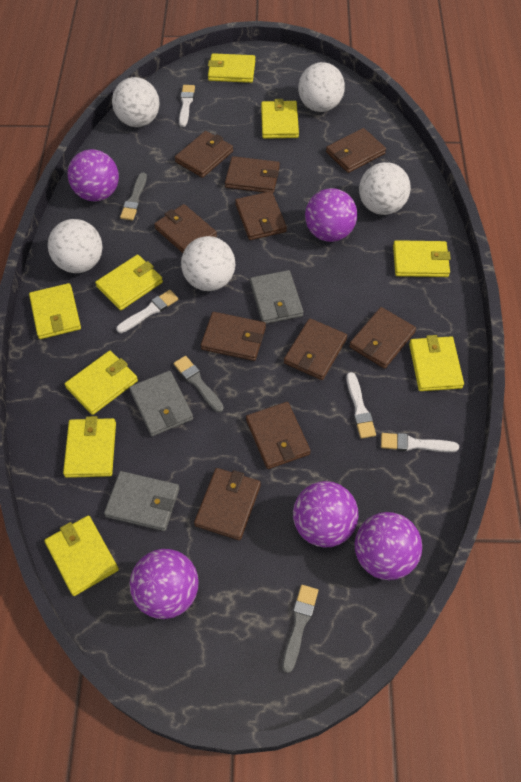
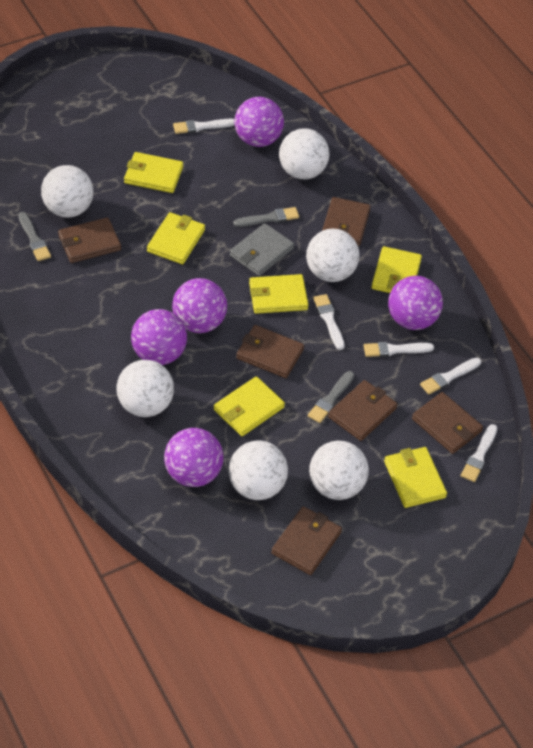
brown wallet: 10 -> 6
grey wallet: 3 -> 1
white ball: 5 -> 6
white brush: 4 -> 5
yellow wallet: 9 -> 6

